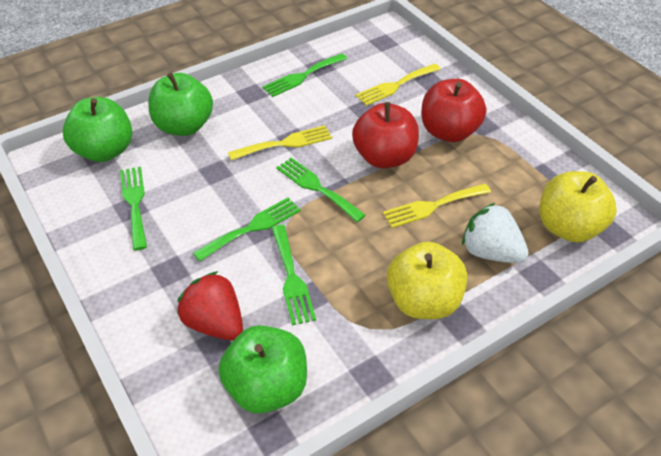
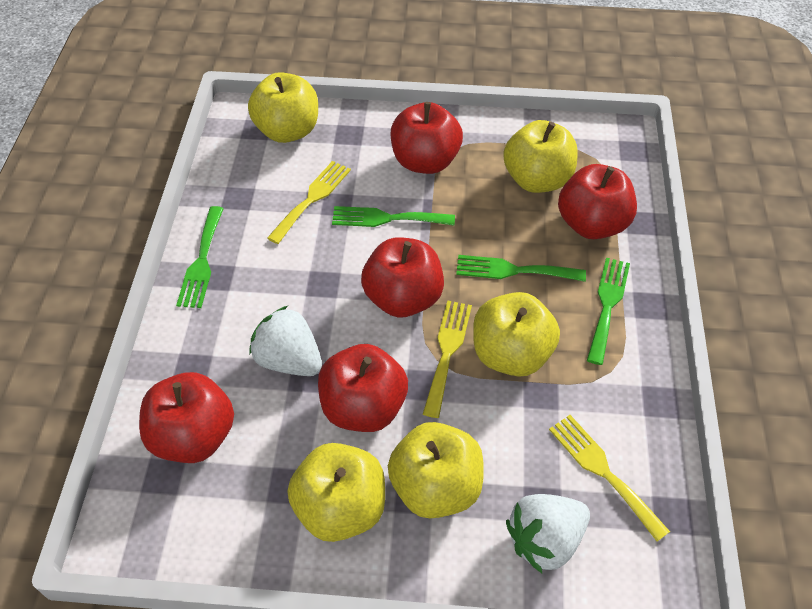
green apple: 3 -> 0
green fork: 5 -> 4
red apple: 2 -> 5
red strawberry: 1 -> 0
white strawberry: 1 -> 2
yellow apple: 2 -> 5

